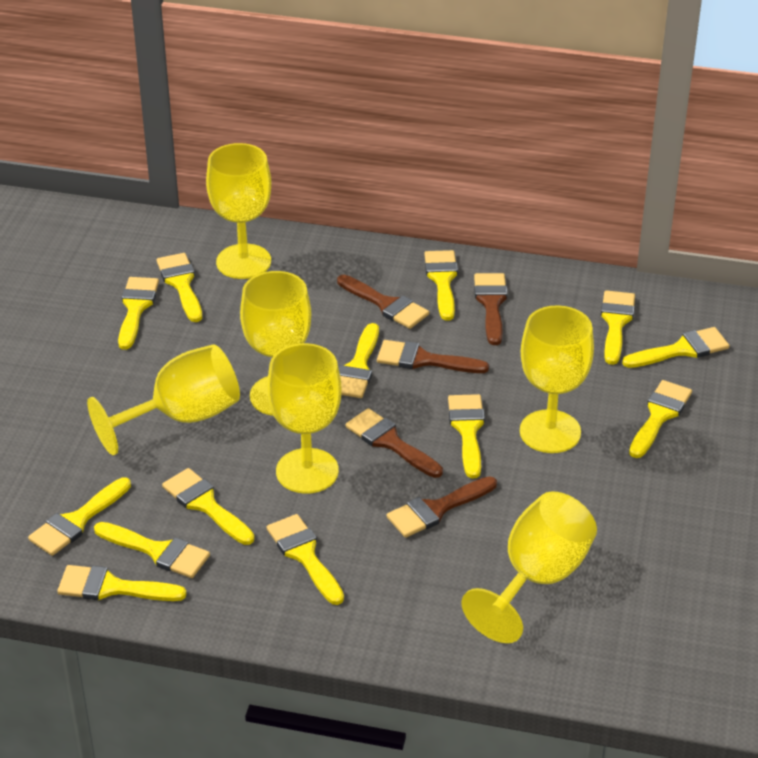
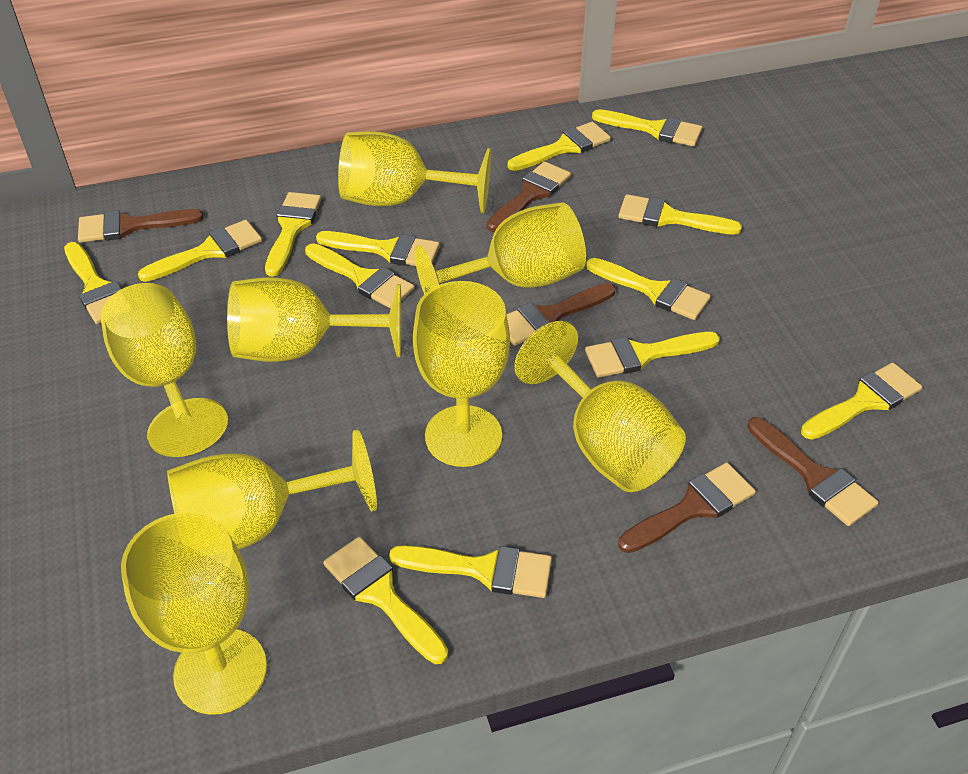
yellow goblet: 6 -> 8

